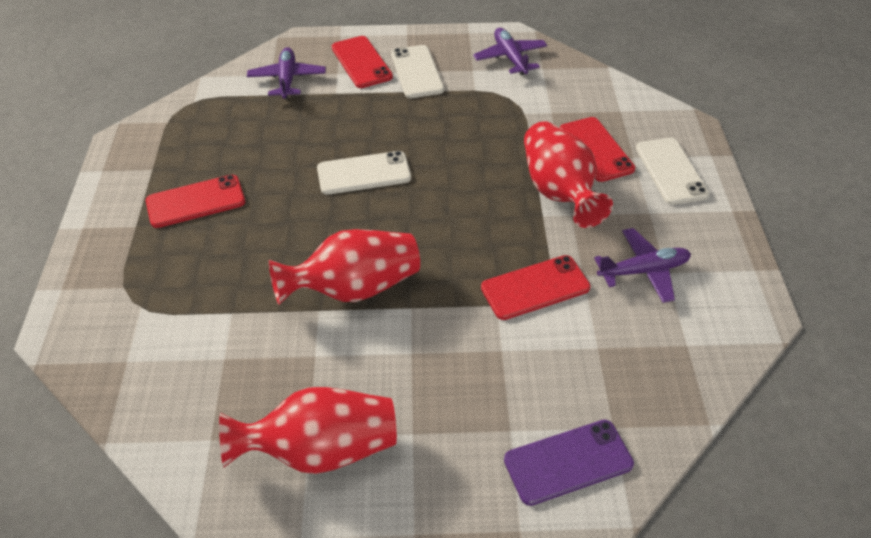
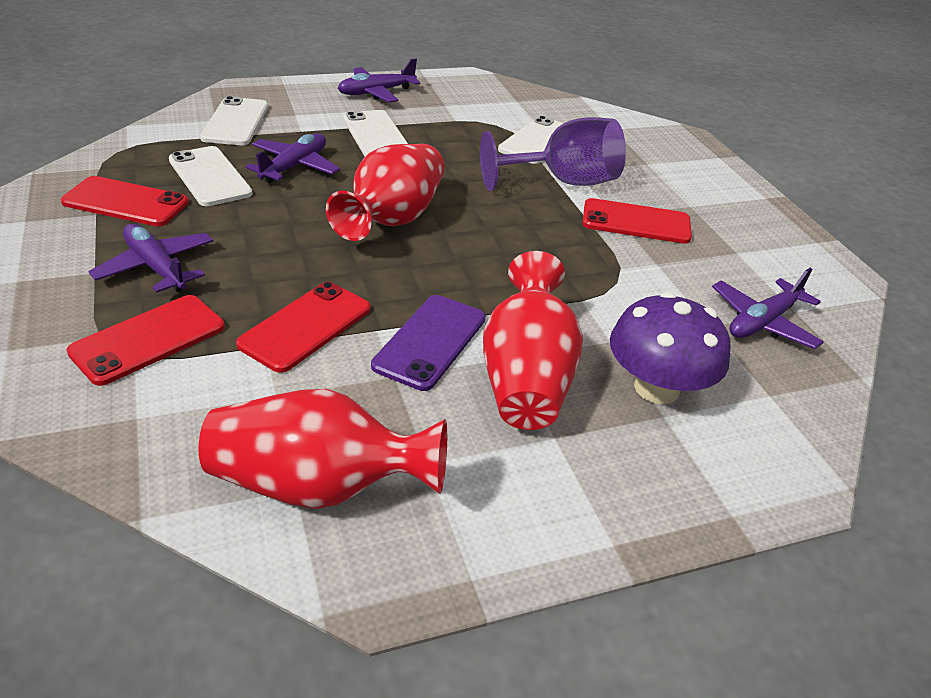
purple goblet: 0 -> 1
purple mushroom: 0 -> 1
purple plane: 3 -> 4
white phone: 3 -> 4

